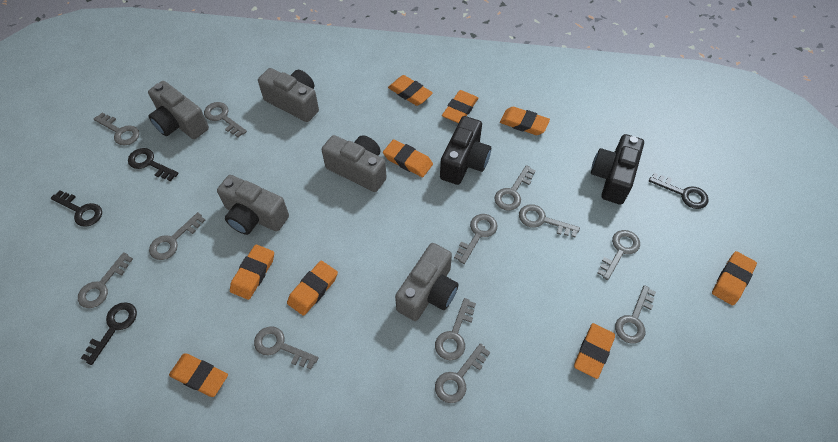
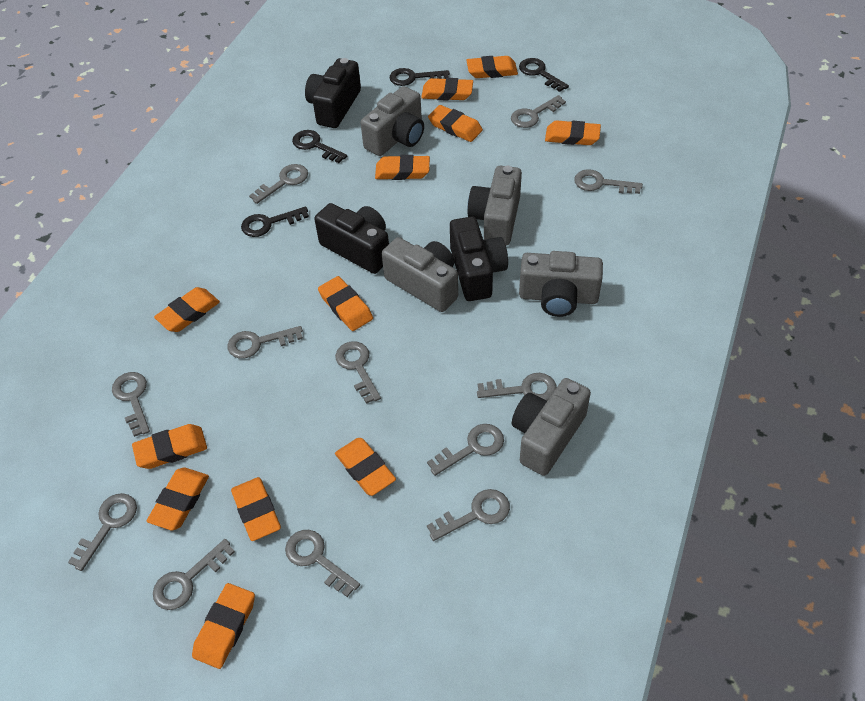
black camera: 2 -> 3
orange eraser: 9 -> 12

